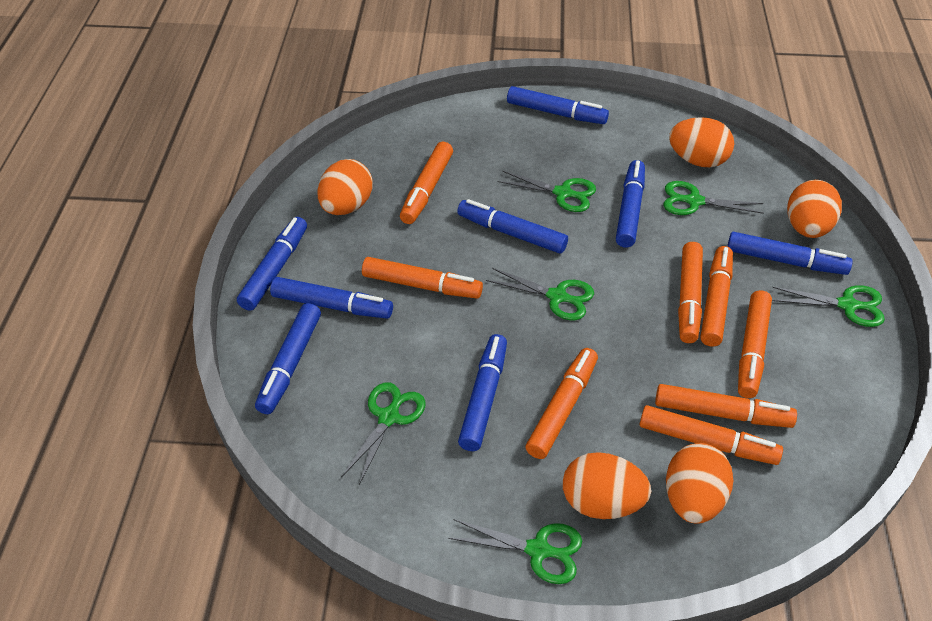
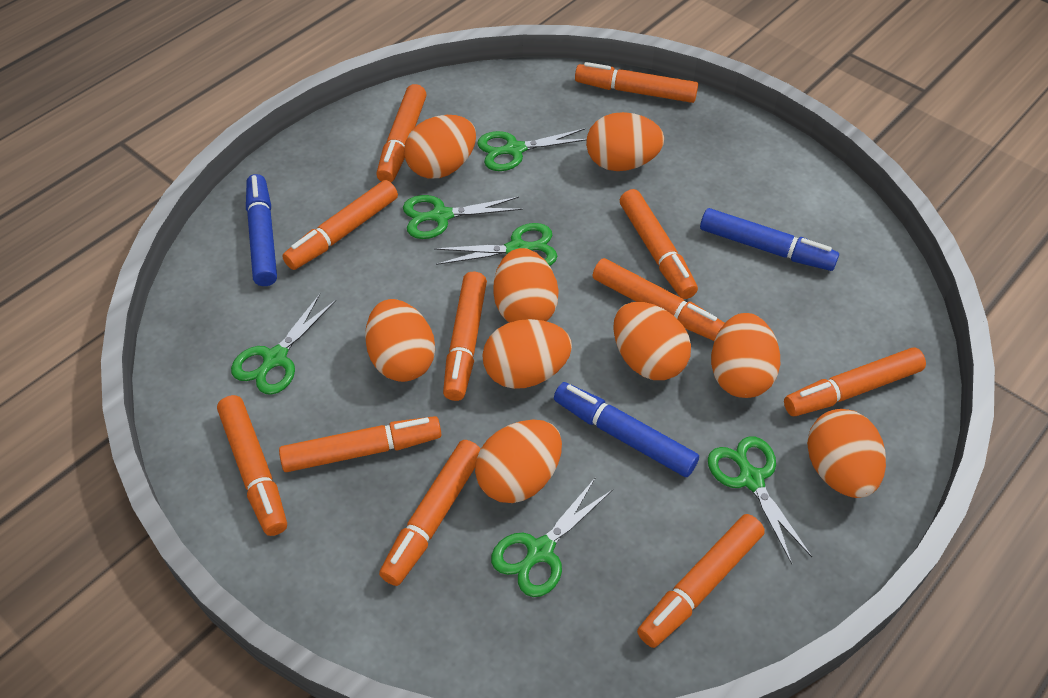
blue marker: 8 -> 3
orange egg: 5 -> 9
orange marker: 8 -> 11

